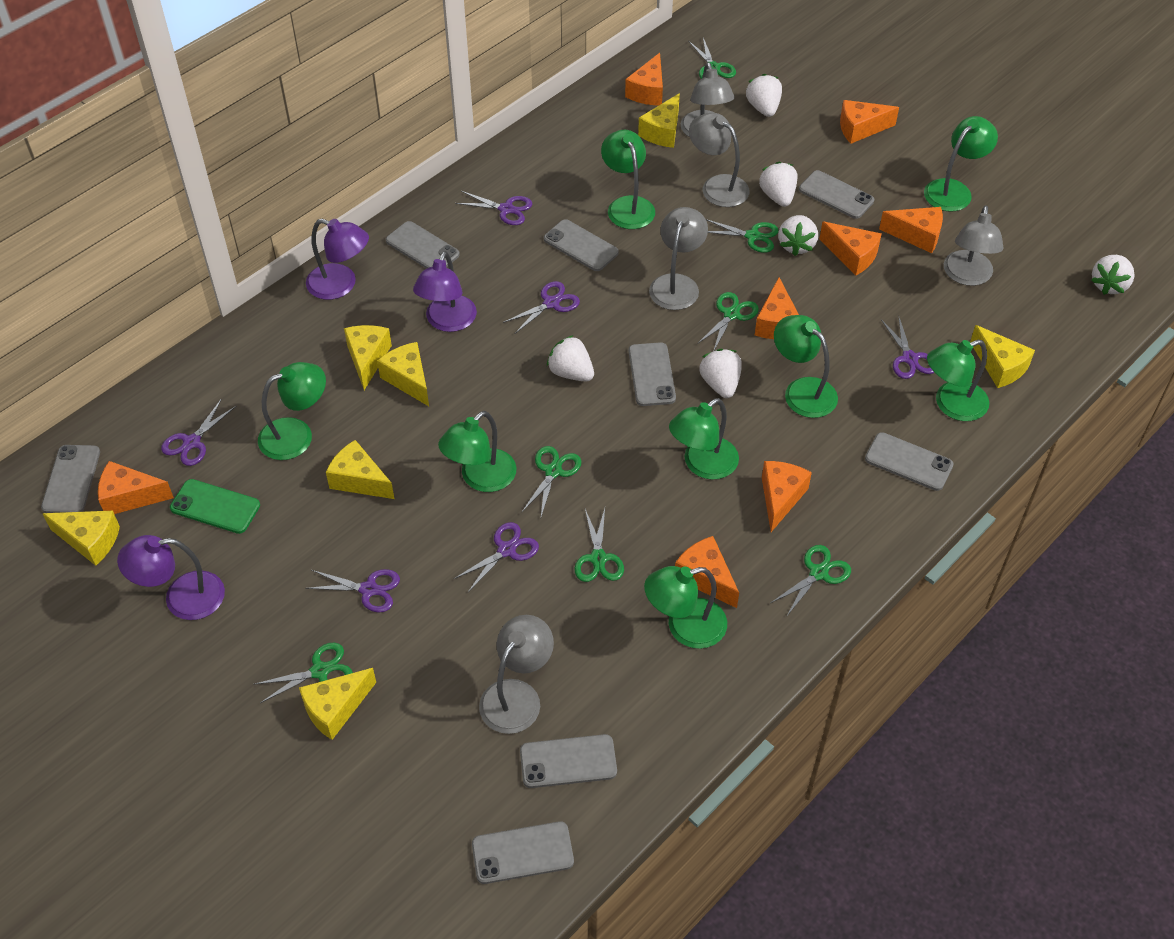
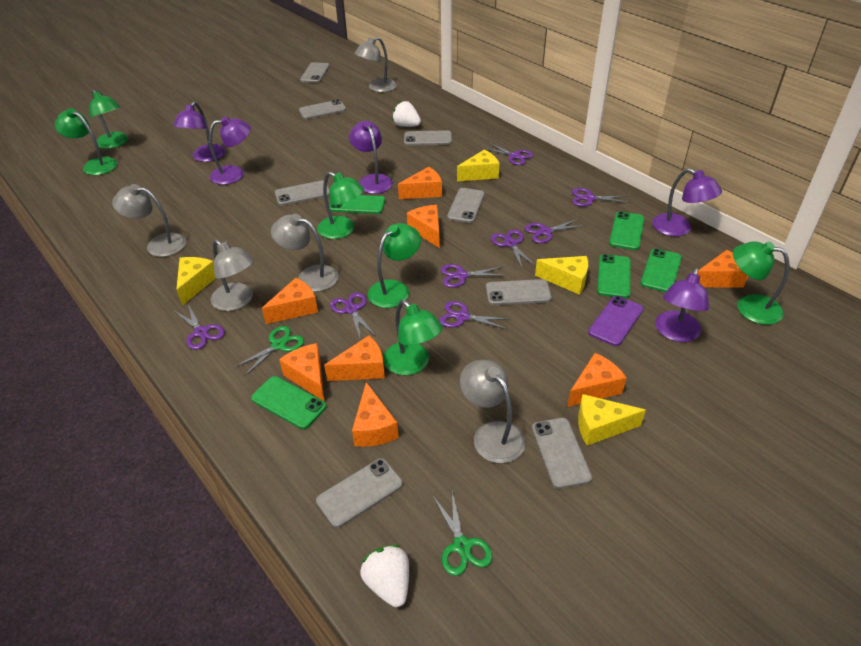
green lamp: 8 -> 6
green phone: 1 -> 5
green scissors: 7 -> 2
purple lamp: 3 -> 5
purple phone: 0 -> 1
purple scissors: 6 -> 8
white strawberry: 6 -> 2
yellow cheese: 7 -> 4

